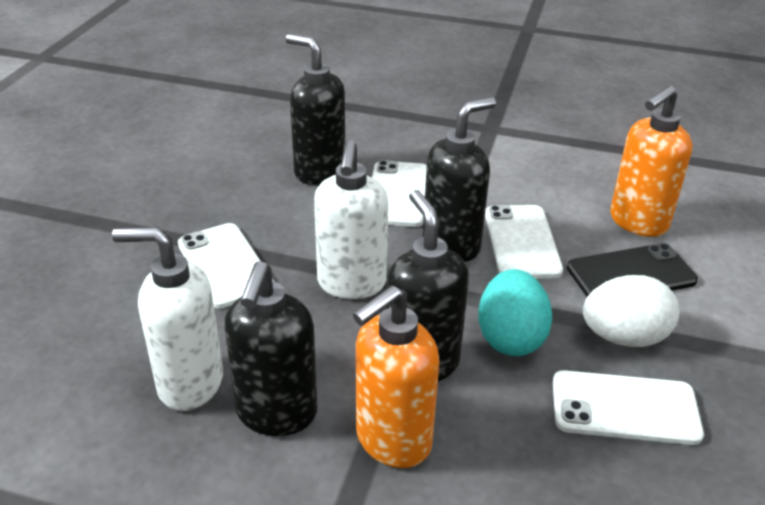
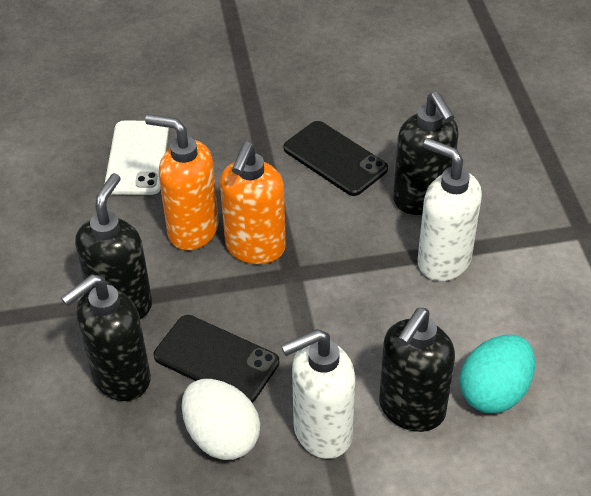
black phone: 1 -> 2
white phone: 4 -> 1

